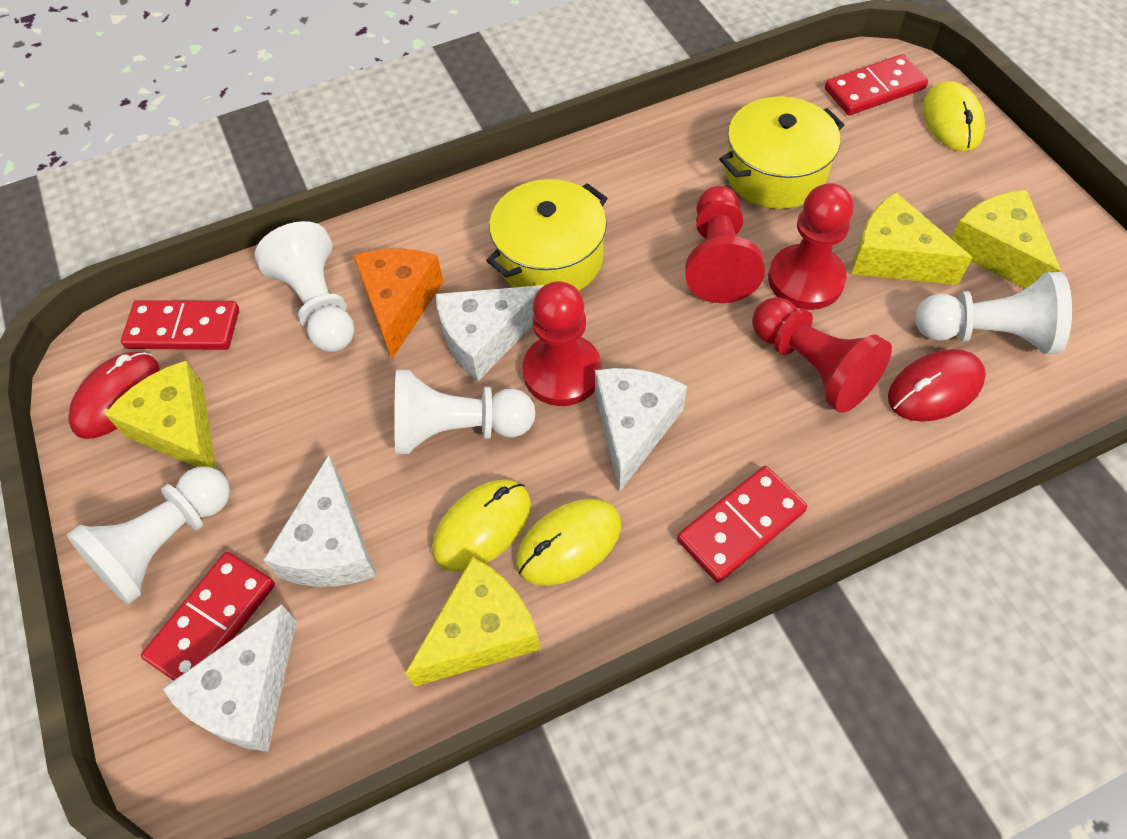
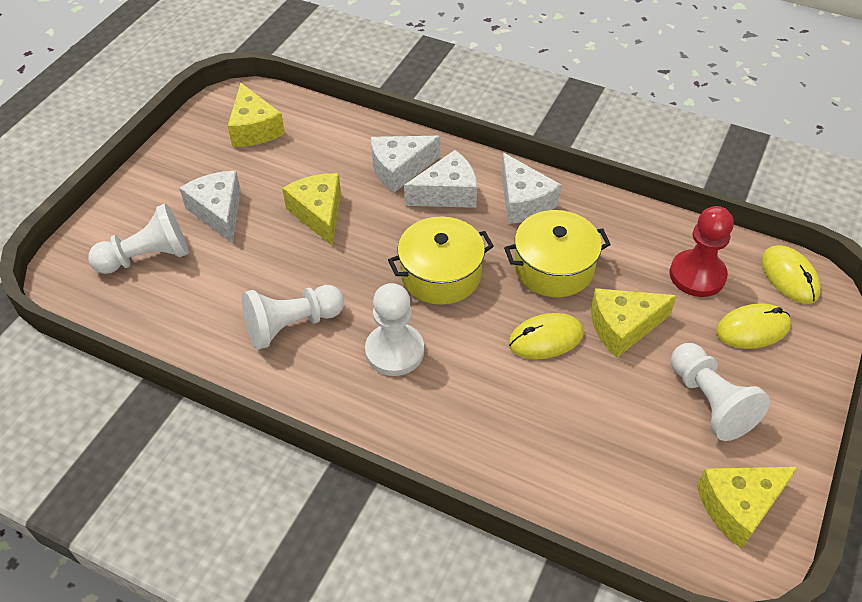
orange cheese: 1 -> 0
red domino: 4 -> 0
red mouse: 2 -> 0
red pawn: 4 -> 1

